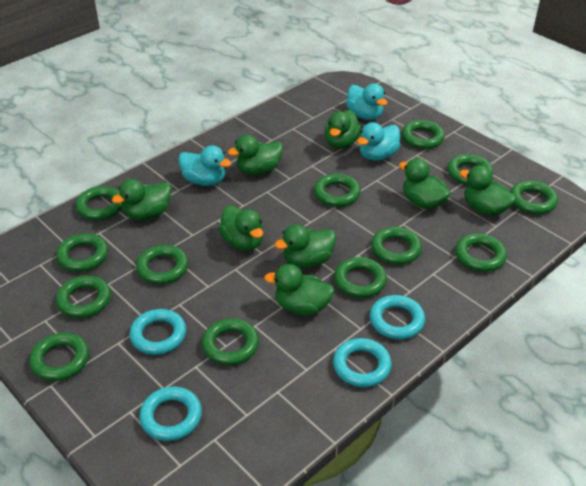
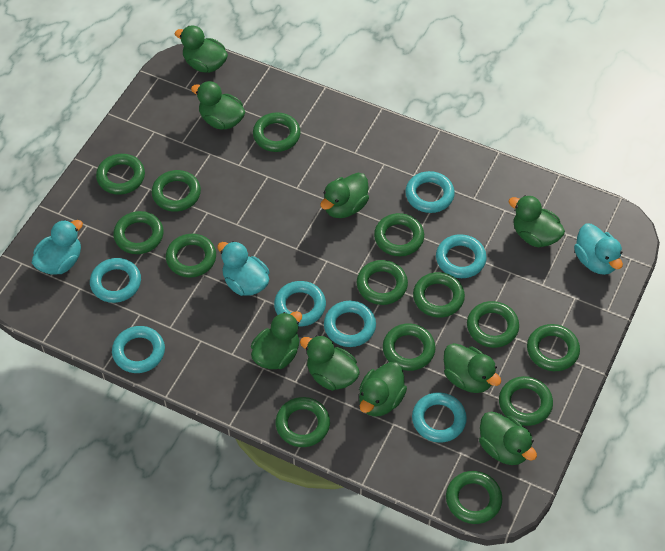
green duck: 8 -> 9
green ring: 13 -> 14
turquoise ring: 4 -> 7

